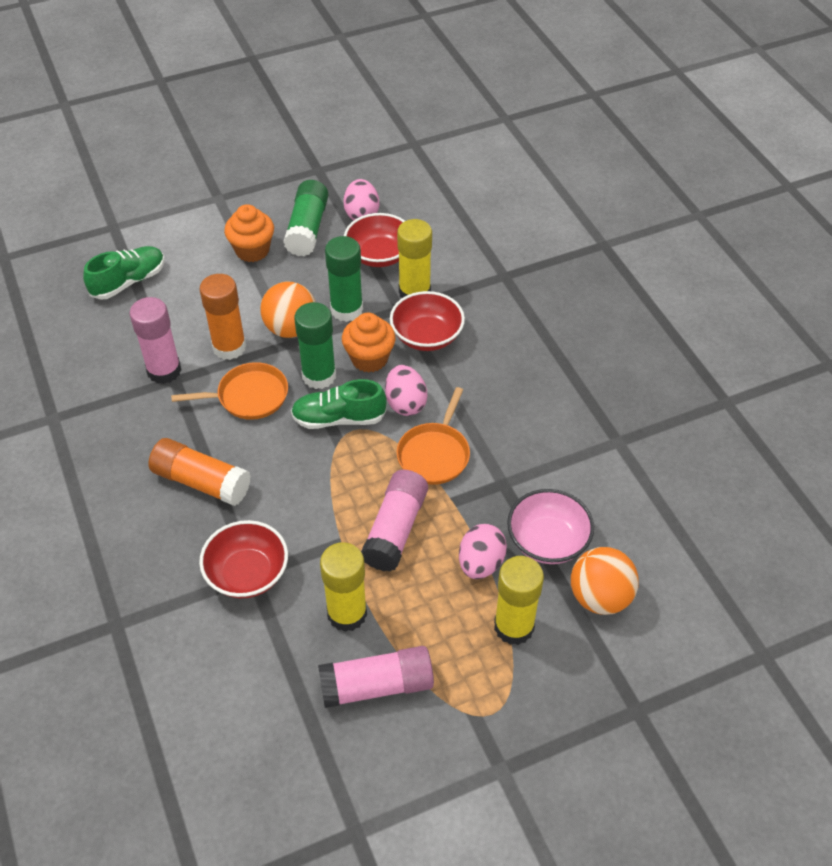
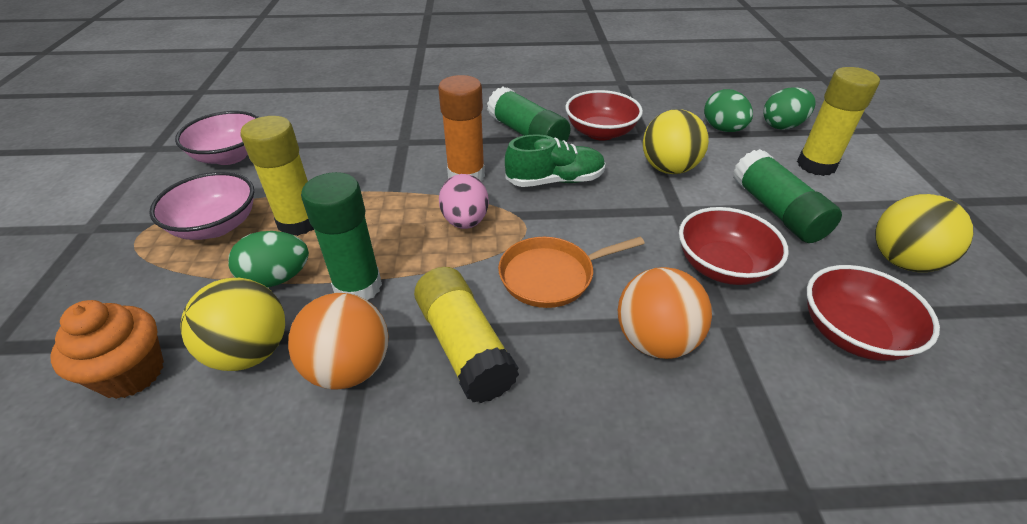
green egg: 0 -> 3
green shoe: 2 -> 1
orange cupcake: 2 -> 1
orange glue stick: 2 -> 1
orange pan: 2 -> 1
pink bowl: 1 -> 2
pink egg: 3 -> 1
pink glue stick: 3 -> 0
yellow ball: 0 -> 3

